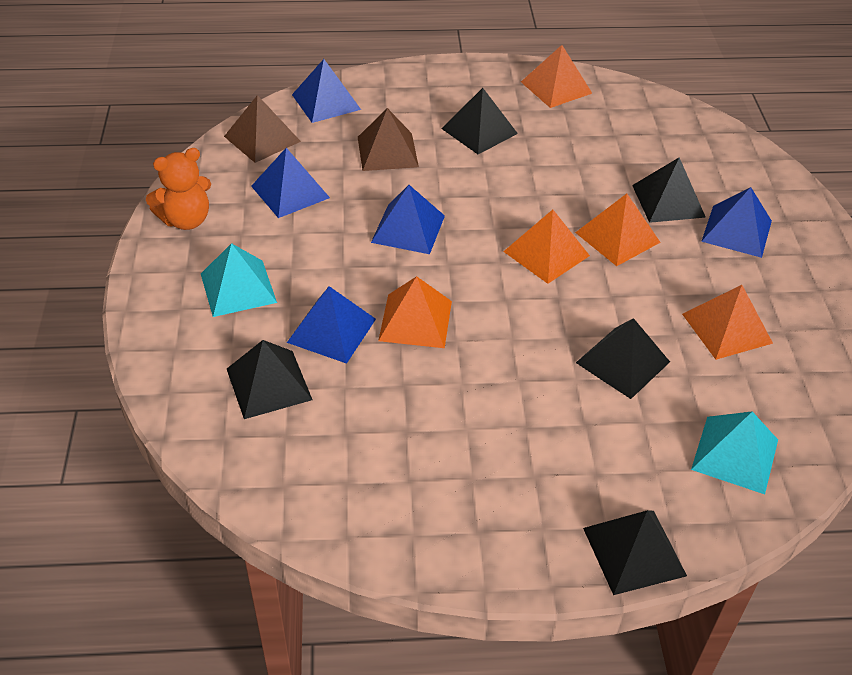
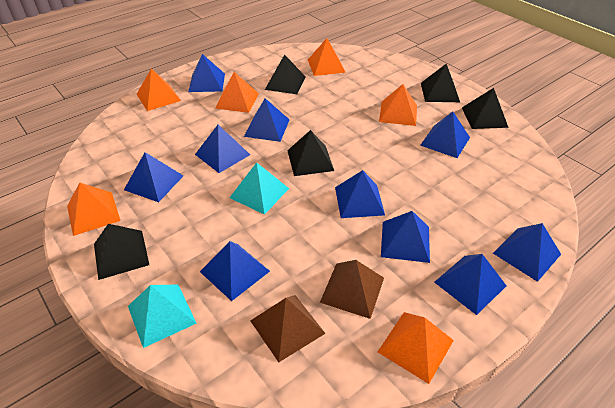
blue pyramid: 5 -> 10
orange pyramid: 5 -> 6
orange teddy bear: 1 -> 0

